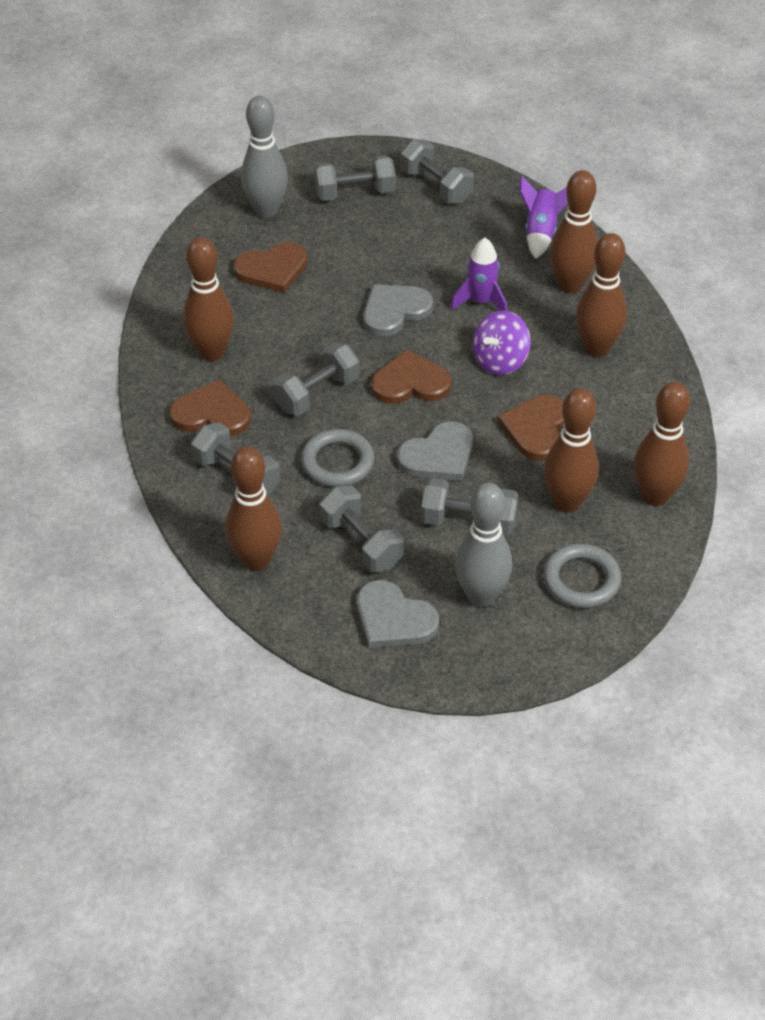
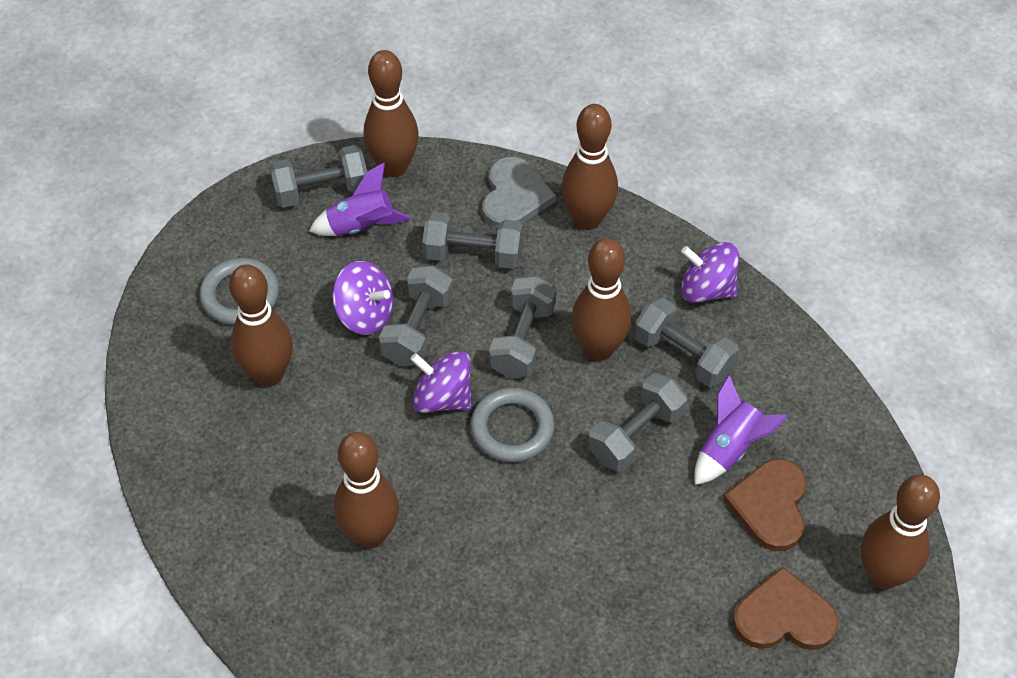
brown heart: 4 -> 2
grey bowling pin: 2 -> 0
grey heart: 3 -> 1
purple spinning top: 1 -> 3

